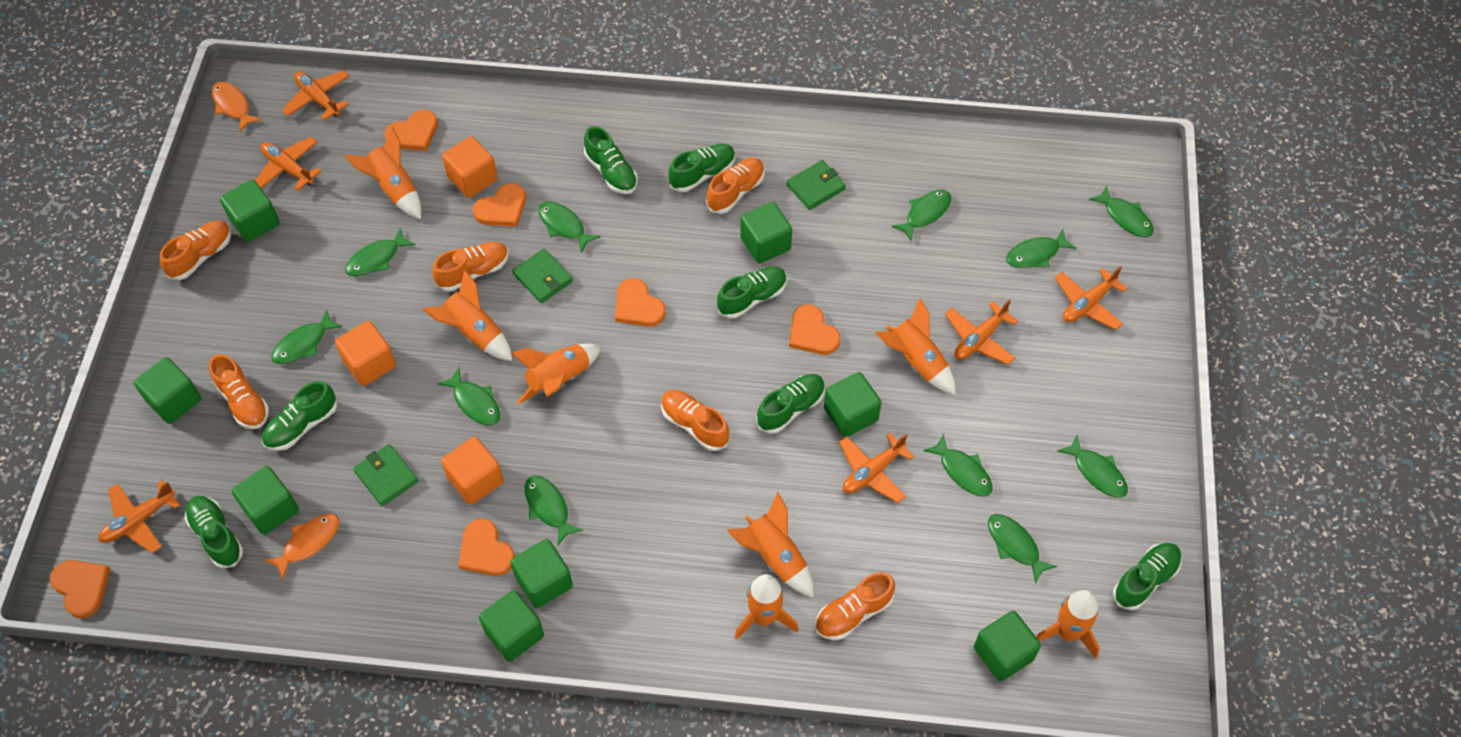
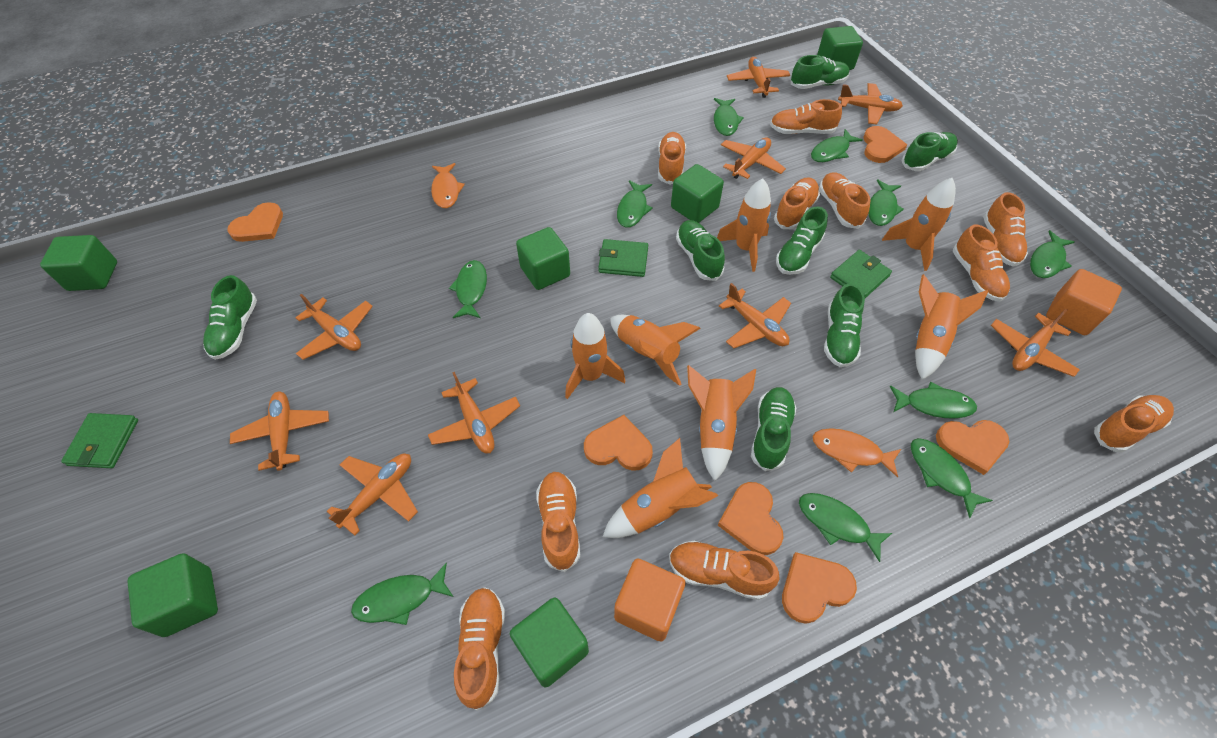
green cube: 8 -> 6
green fish: 11 -> 10
orange cube: 3 -> 2
orange plane: 6 -> 9
orange shoe: 6 -> 10

